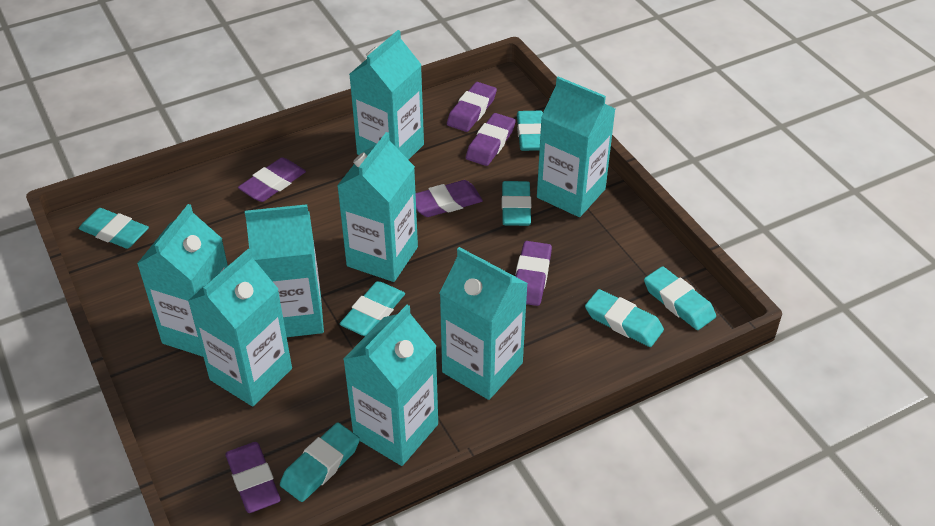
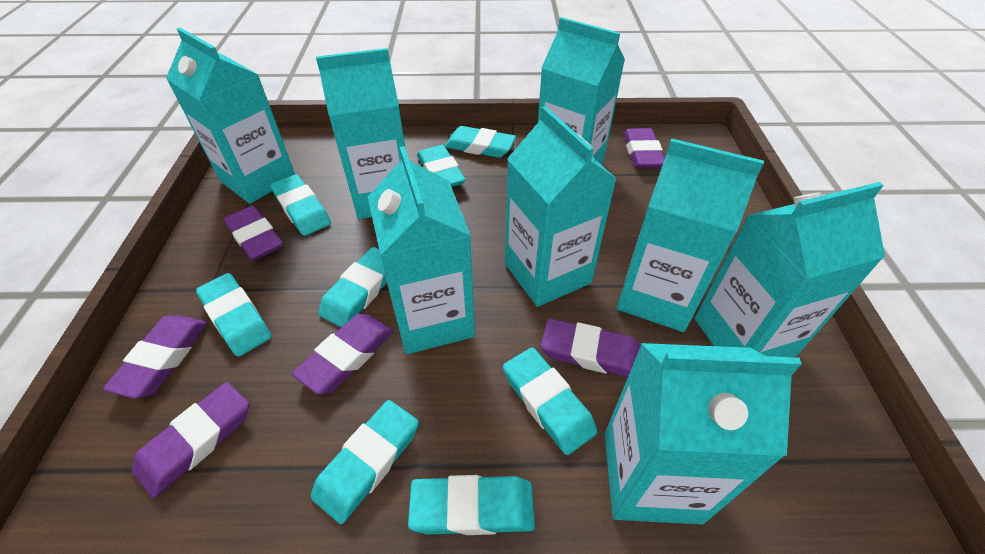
turquoise eraser: 7 -> 8

